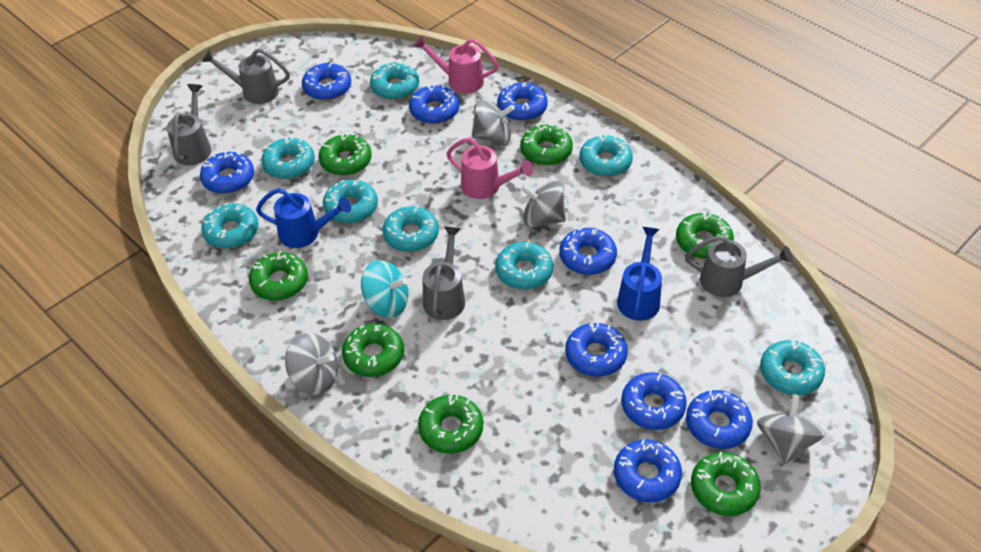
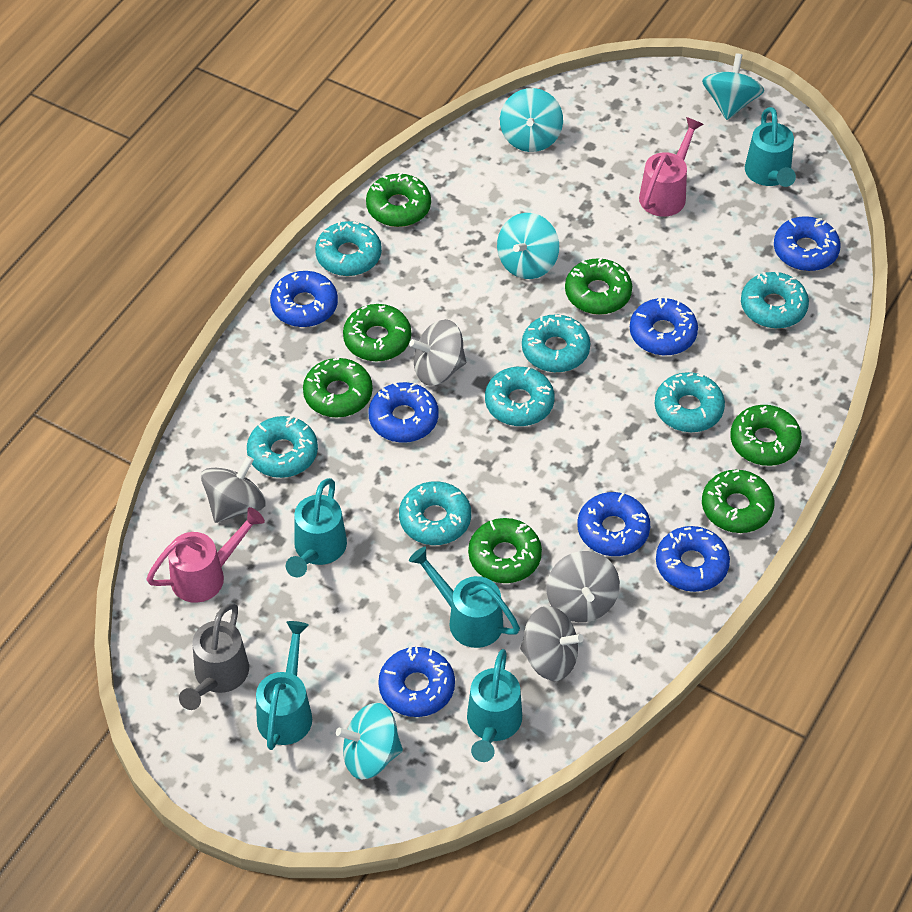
blue donut: 9 -> 7
blue watering can: 2 -> 0
grey watering can: 4 -> 1
turquoise donut: 8 -> 7
turquoise spinning top: 1 -> 4
turquoise watering can: 0 -> 5

